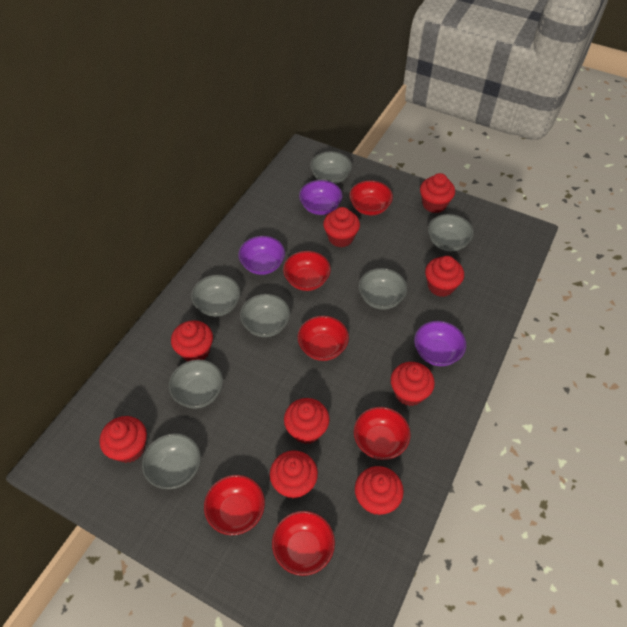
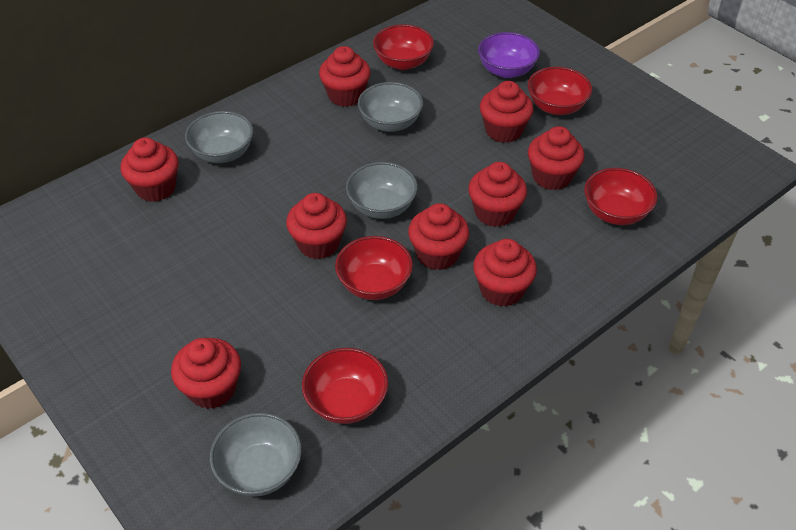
grey bowl: 7 -> 4
purple bowl: 3 -> 1
red bowl: 6 -> 5

